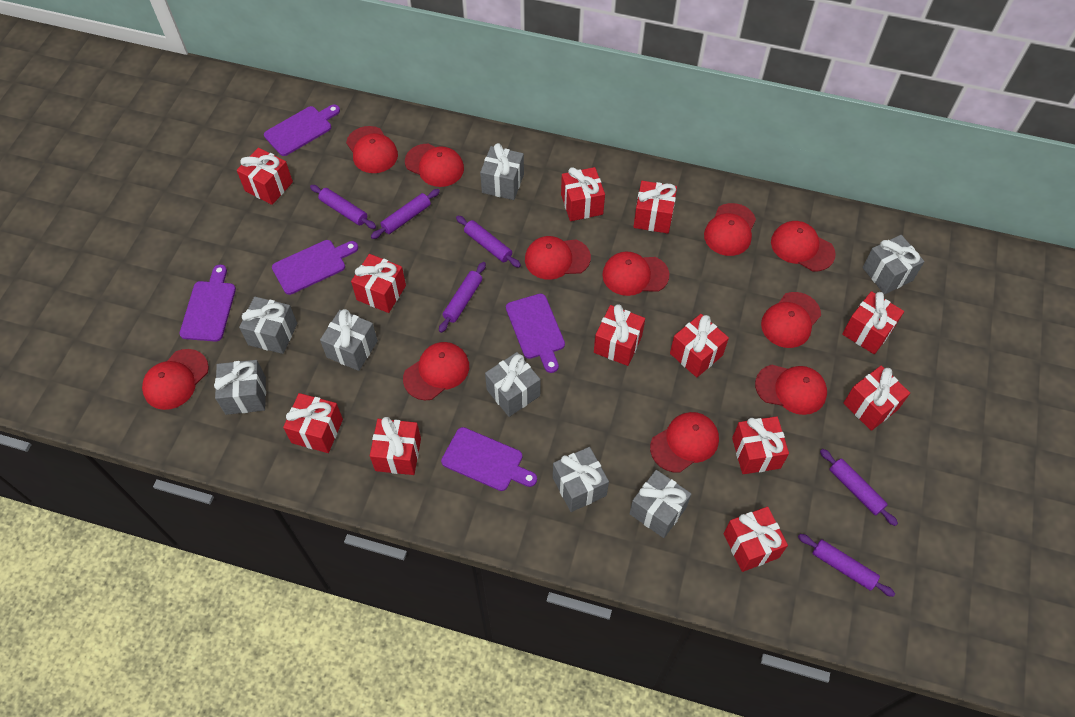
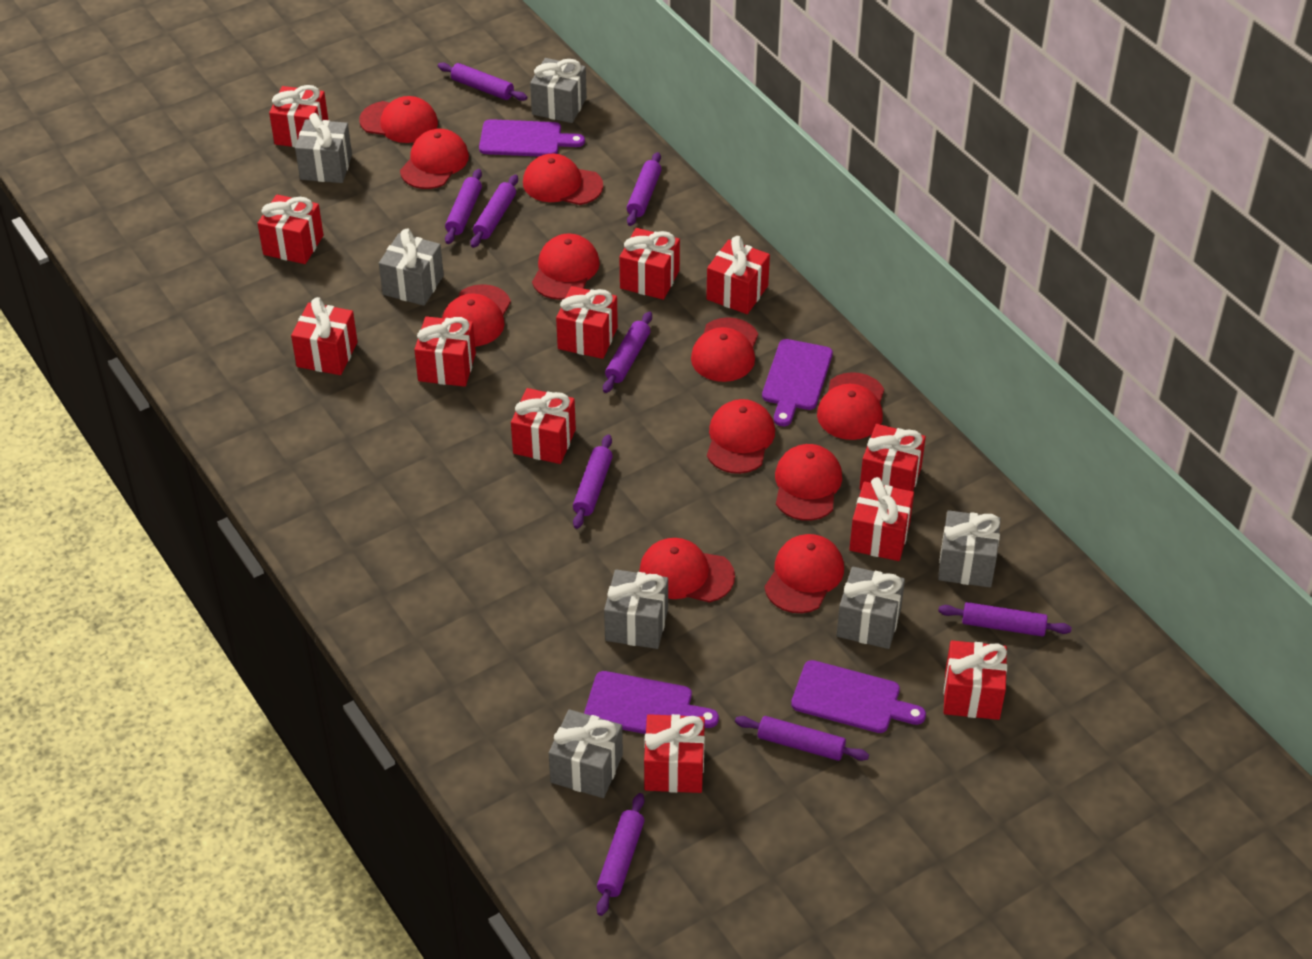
grey gift: 8 -> 7
purple cutting board: 5 -> 4
purple rolling pin: 6 -> 9

